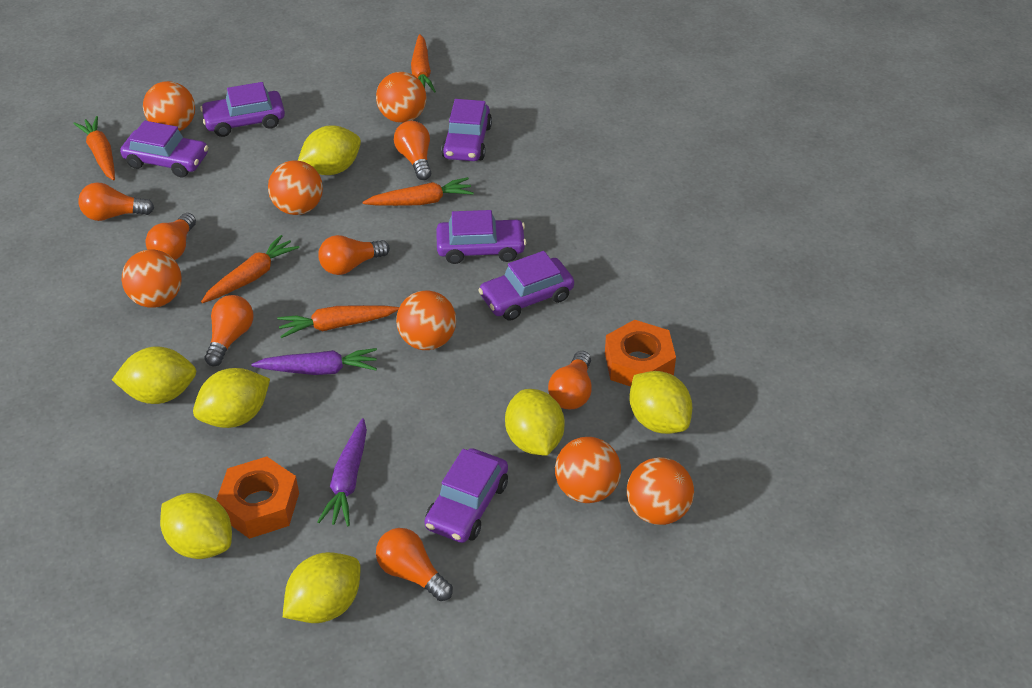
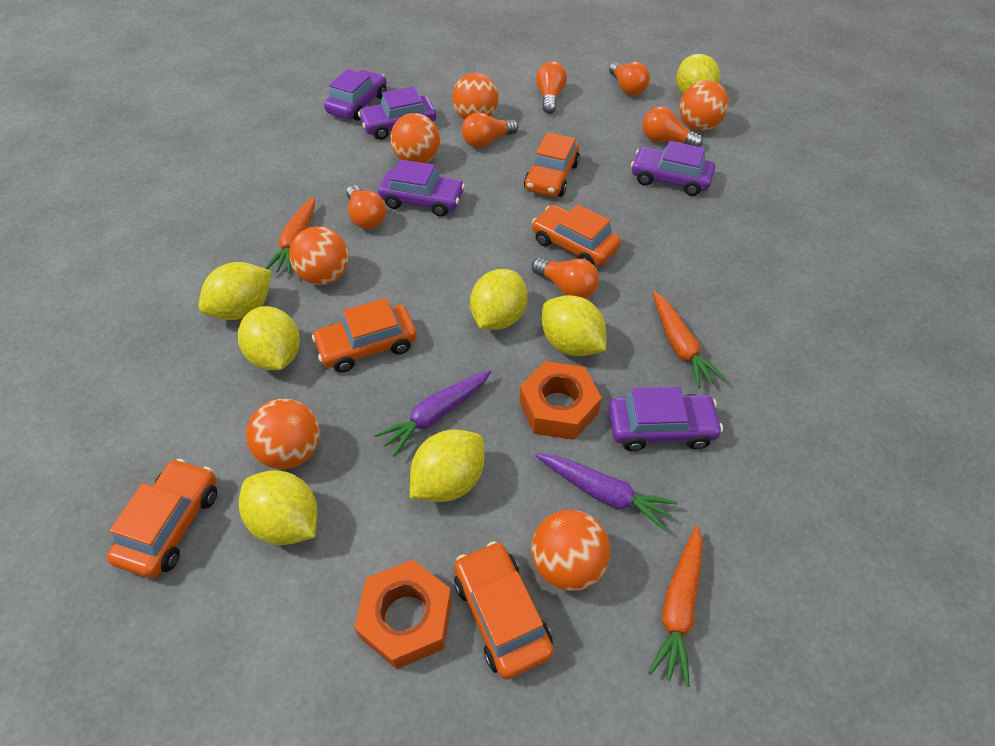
orange ball: 7 -> 6
orange car: 0 -> 5
orange carrot: 5 -> 3
orange light bulb: 7 -> 6
purple car: 6 -> 5

